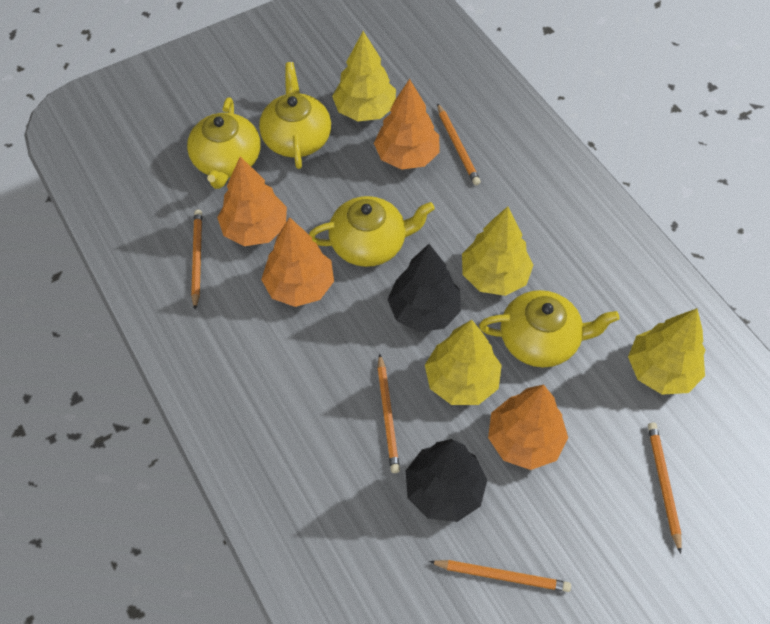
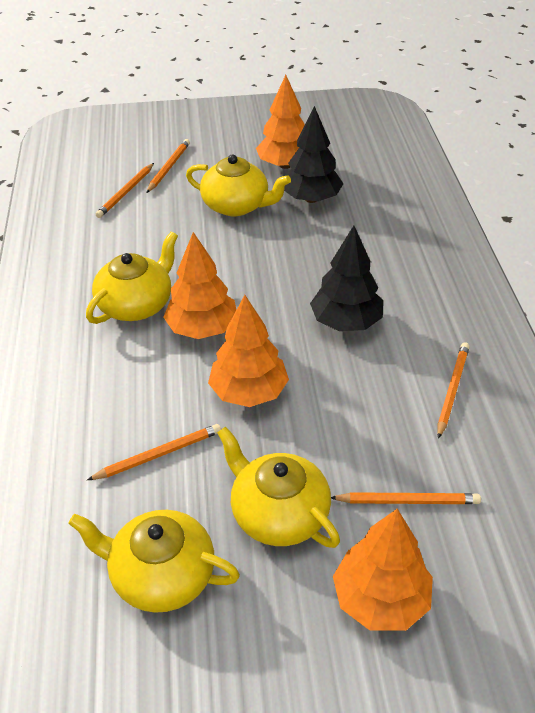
yellow tree: 4 -> 0

